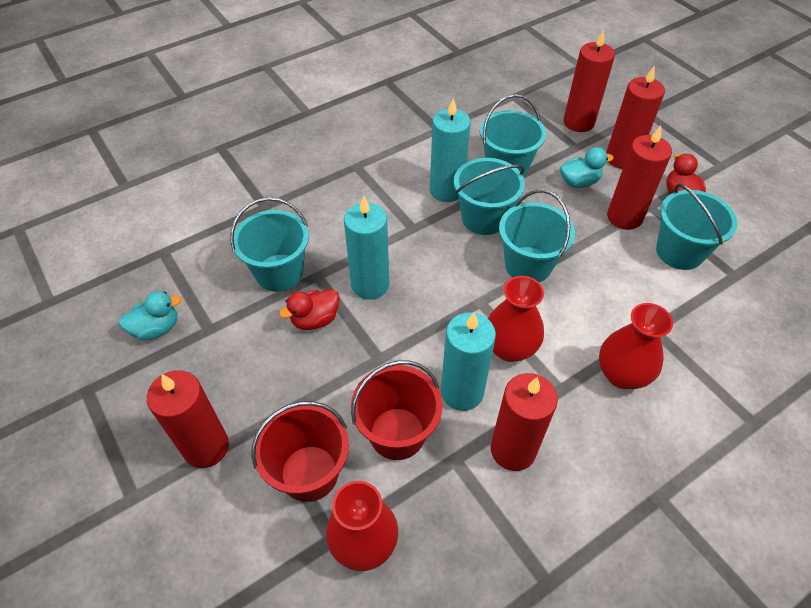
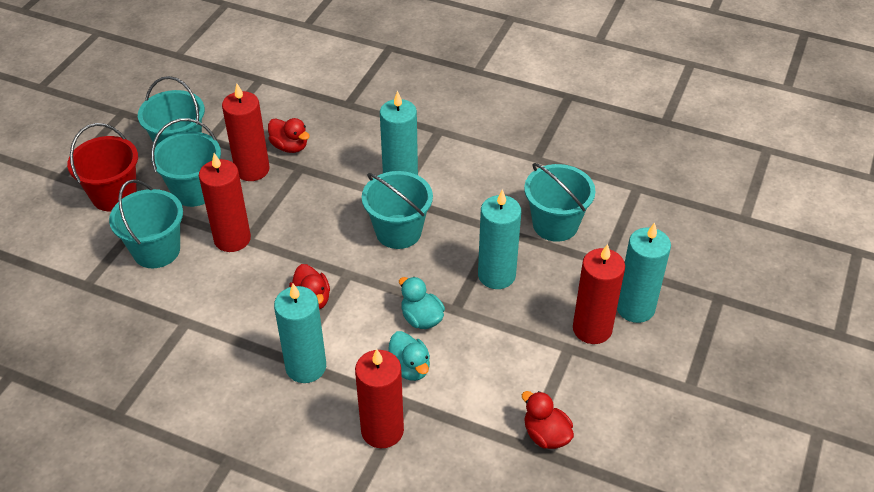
red bucket: 2 -> 1
red candle: 5 -> 4
red duck: 2 -> 3
red vase: 3 -> 0
turquoise candle: 3 -> 4

